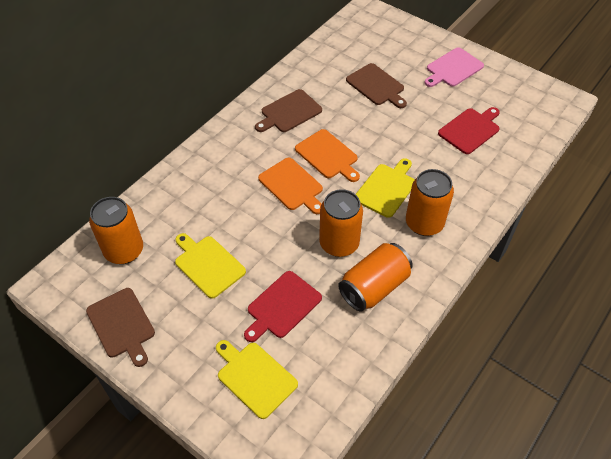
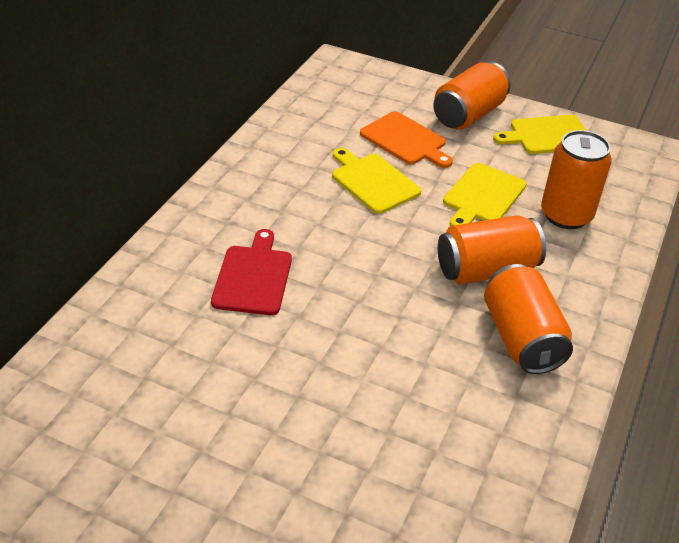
brown cutting board: 3 -> 0
orange cutting board: 2 -> 1
pink cutting board: 1 -> 0
red cutting board: 2 -> 1

